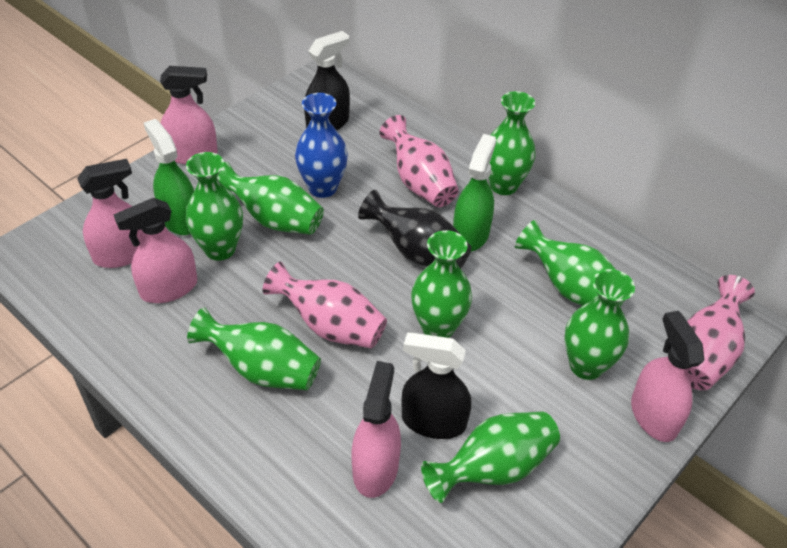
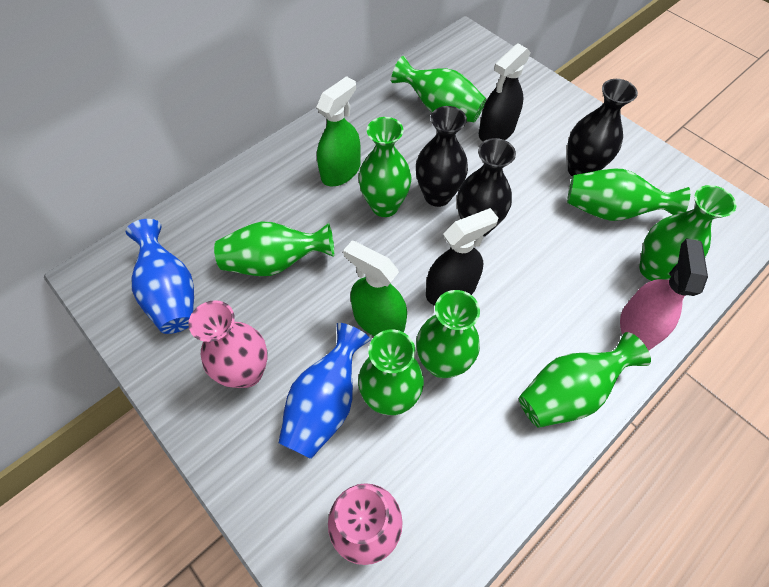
black vase: 1 -> 3
blue vase: 1 -> 2
pink spray bottle: 5 -> 1
pink vase: 3 -> 2

